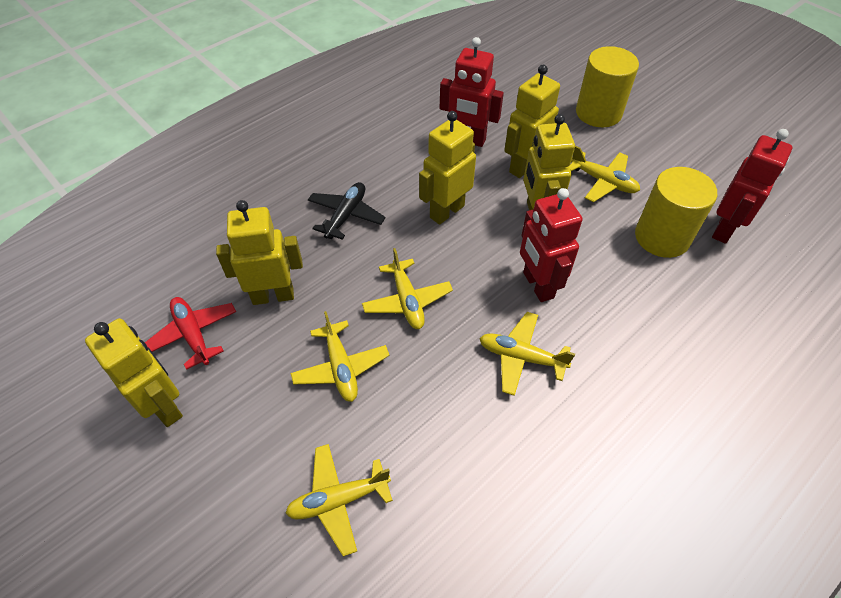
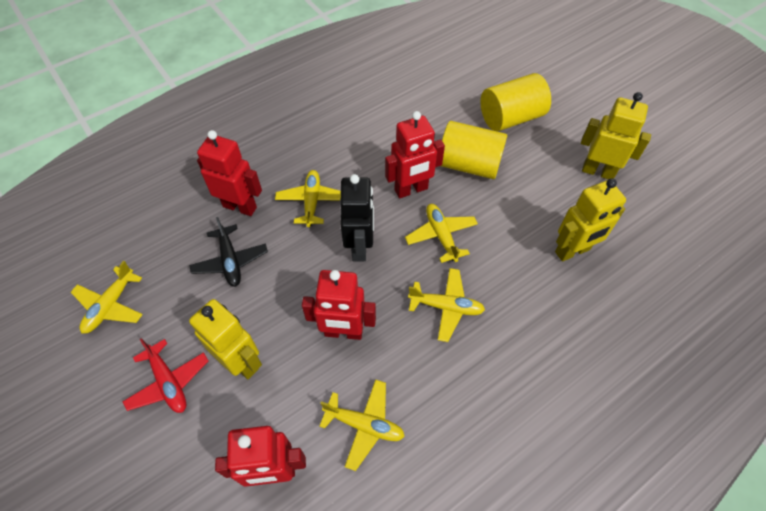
black robot: 0 -> 1
red robot: 3 -> 4
yellow robot: 5 -> 3

